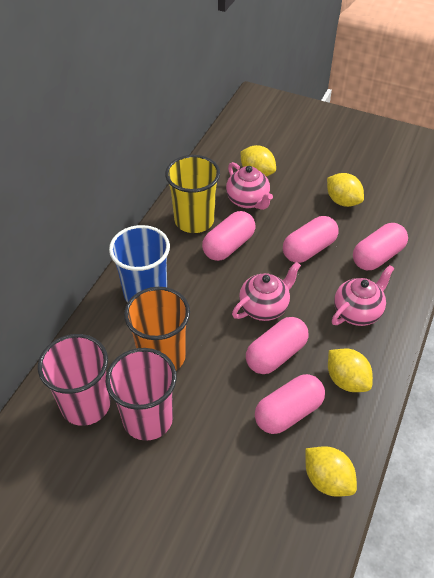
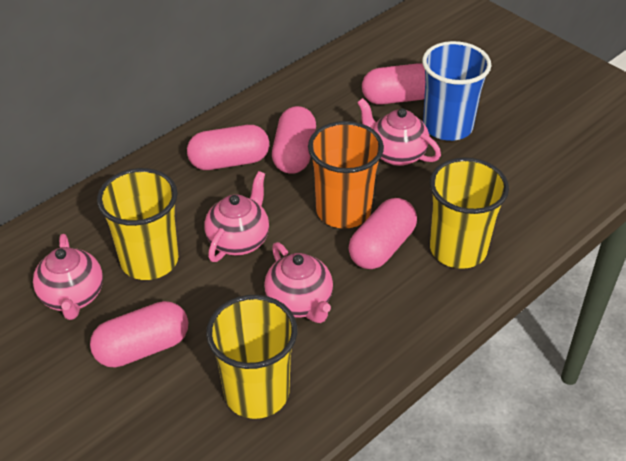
pink cup: 2 -> 0
pink teapot: 3 -> 4
yellow cup: 1 -> 3
yellow lemon: 4 -> 0

